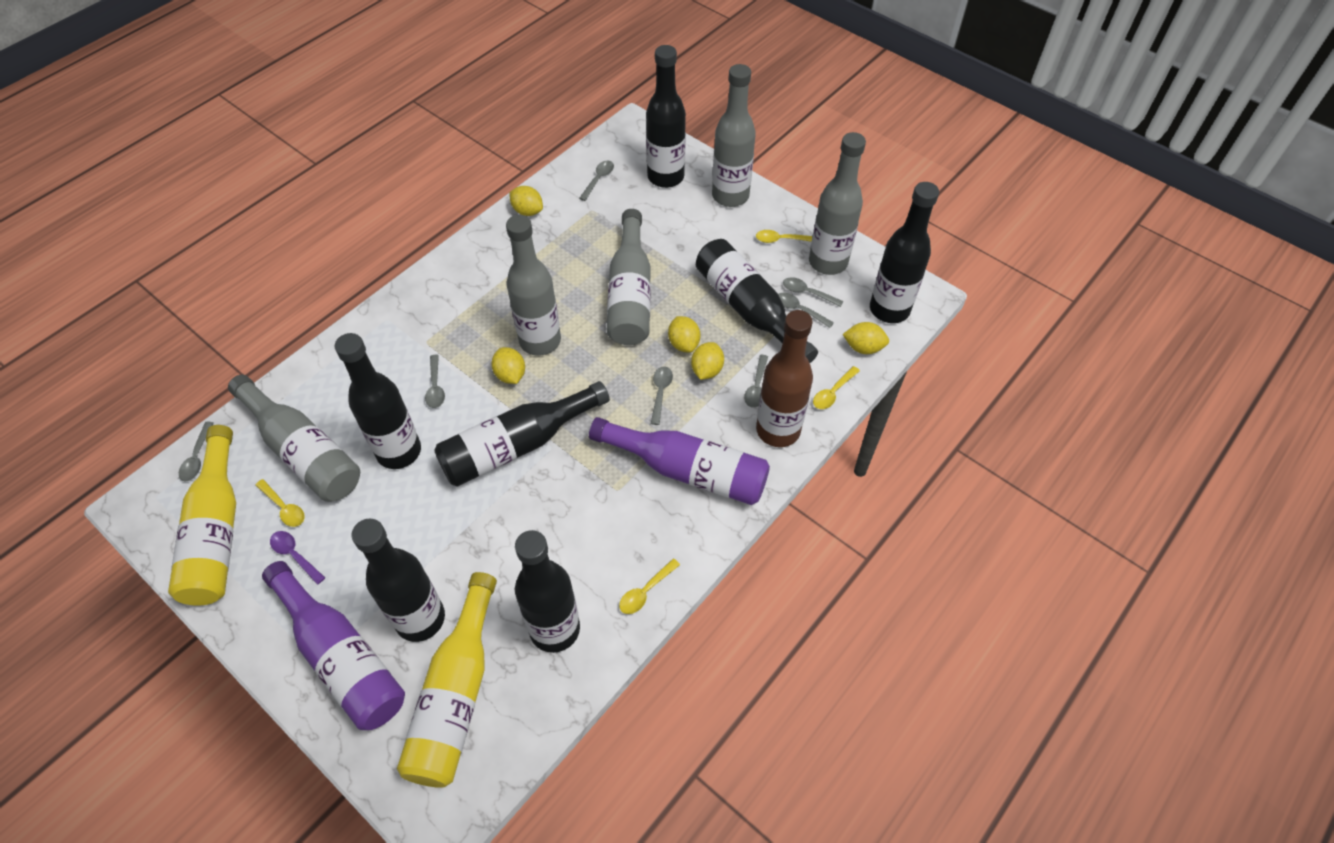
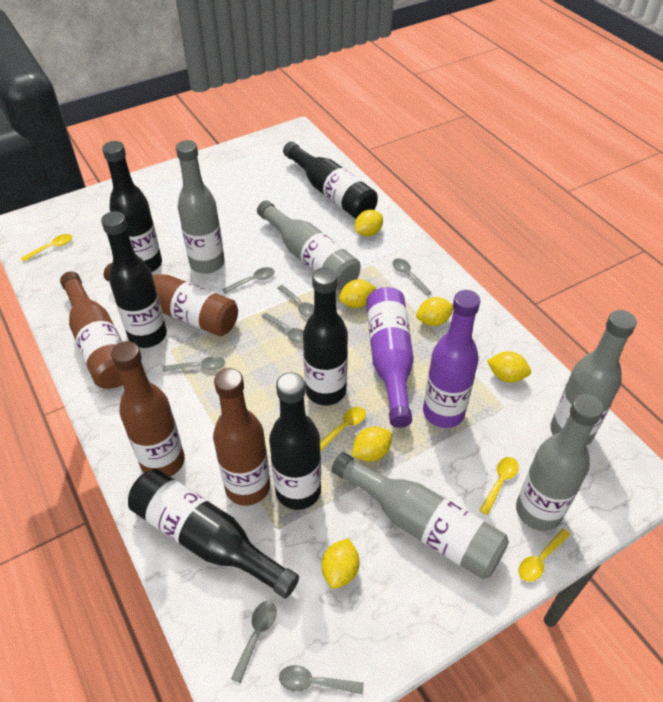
black bottle: 7 -> 6
brown bottle: 1 -> 4
purple spoon: 1 -> 0
yellow bottle: 2 -> 0
yellow lemon: 5 -> 6

